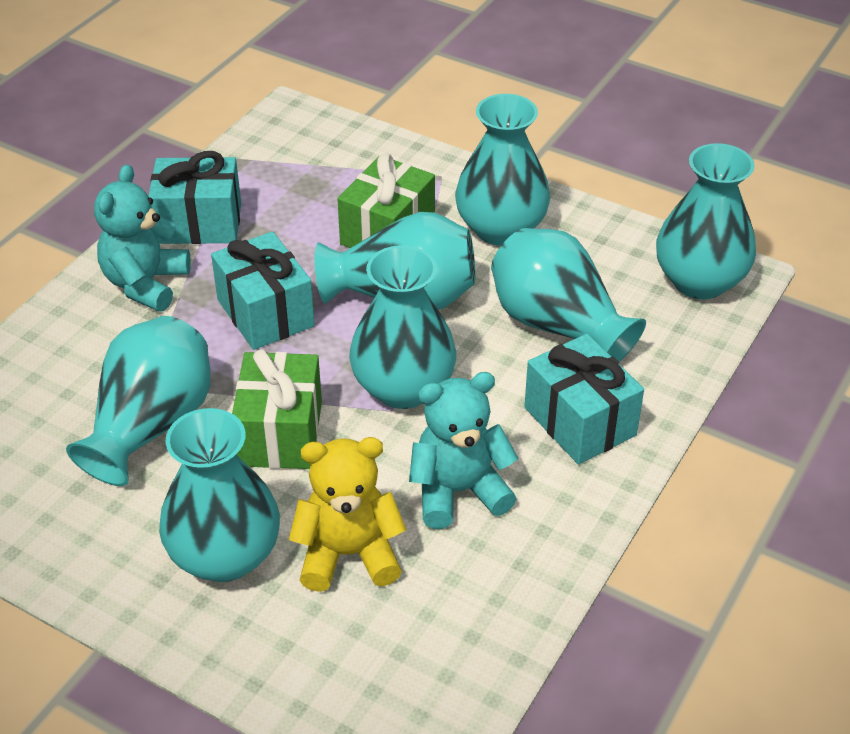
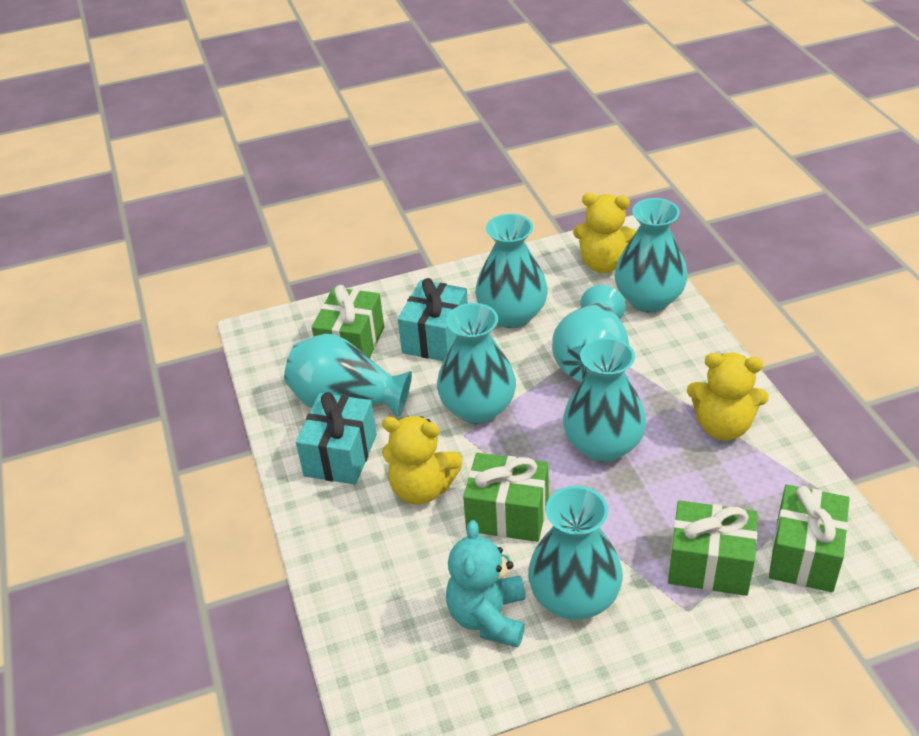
green gift: 2 -> 4
turquoise gift: 3 -> 2
turquoise teddy bear: 2 -> 1
yellow teddy bear: 1 -> 3

